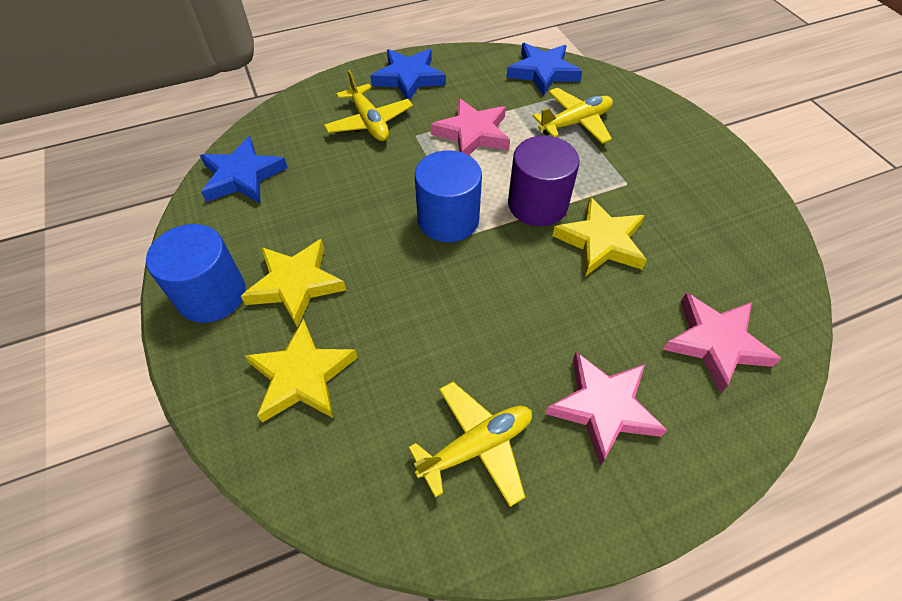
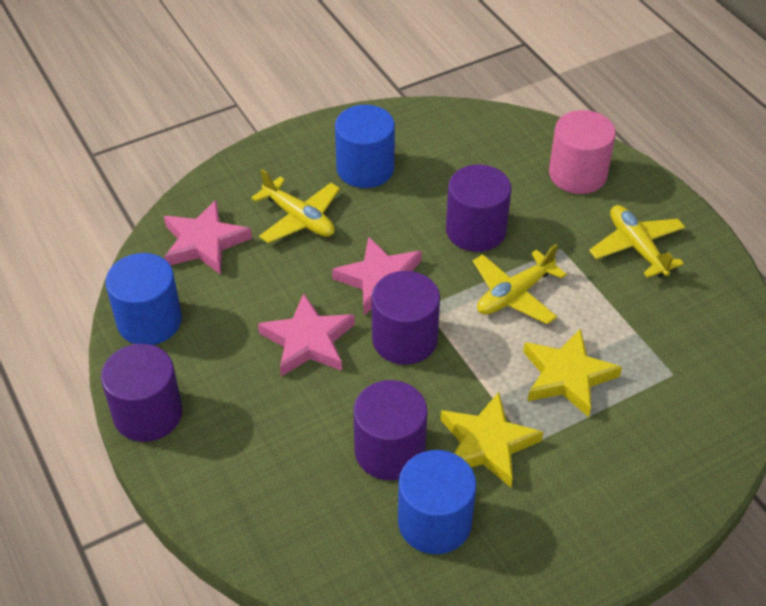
blue cylinder: 2 -> 3
blue star: 3 -> 0
pink cylinder: 0 -> 1
purple cylinder: 1 -> 4
yellow star: 3 -> 2

